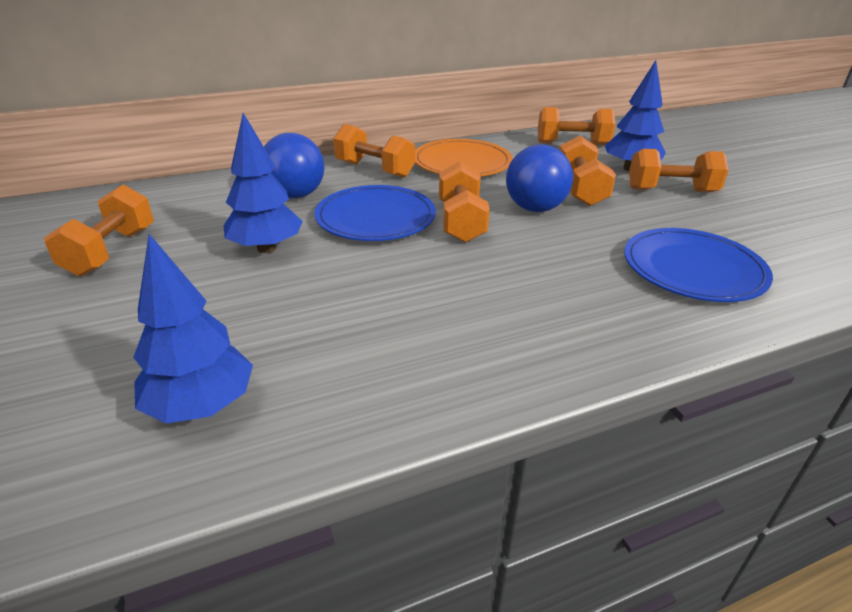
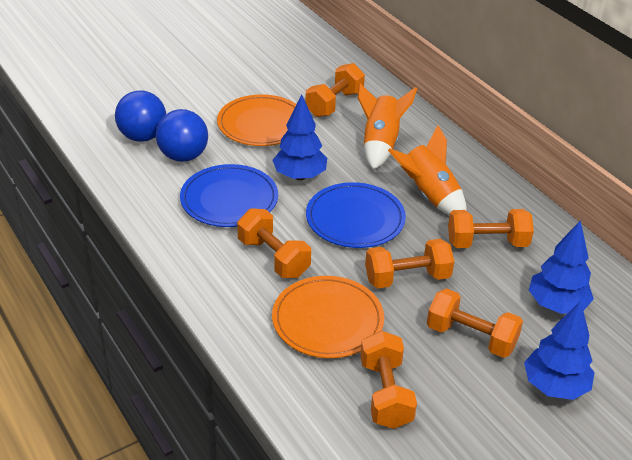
orange plate: 1 -> 2
orange rocket: 0 -> 2

